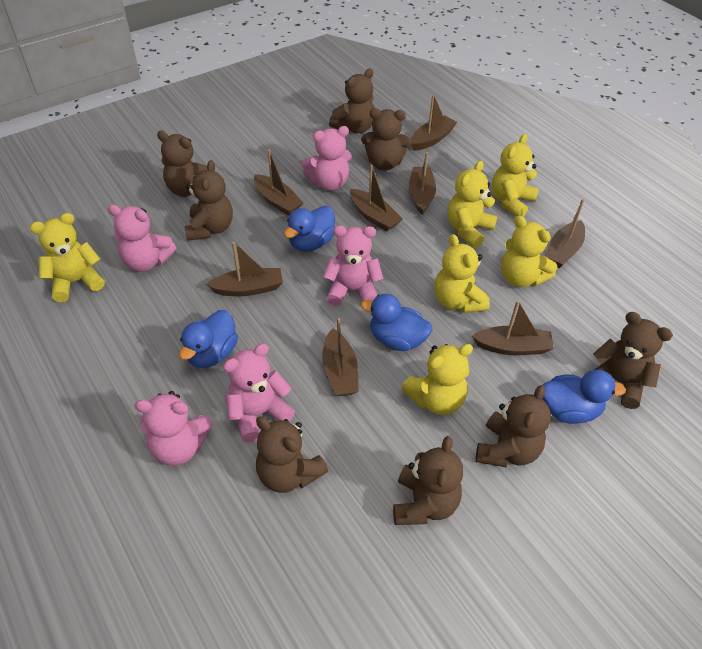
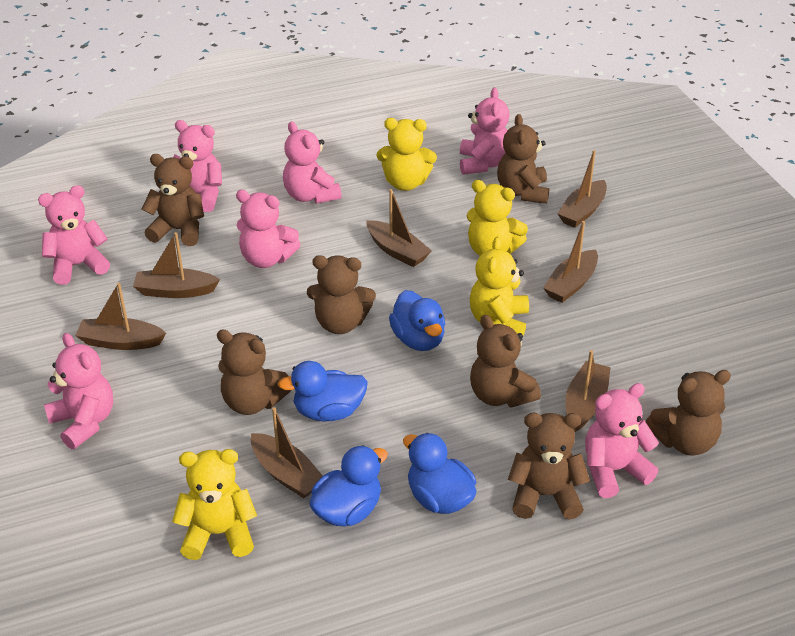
brown boat: 8 -> 7
brown teddy bear: 8 -> 7
pink teddy bear: 5 -> 7
yellow teddy bear: 6 -> 4

